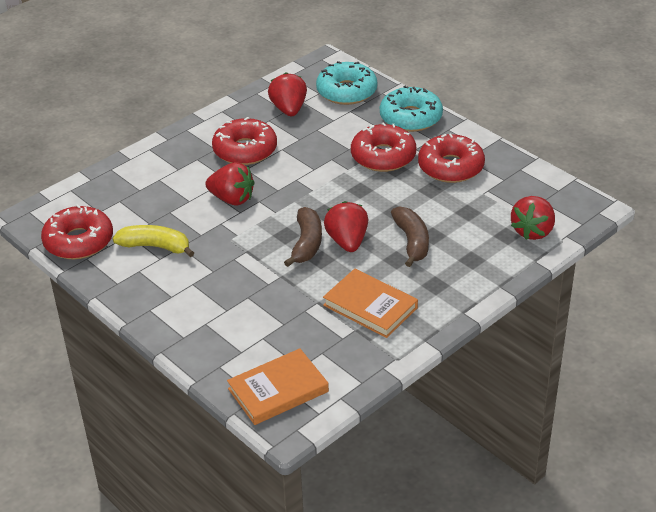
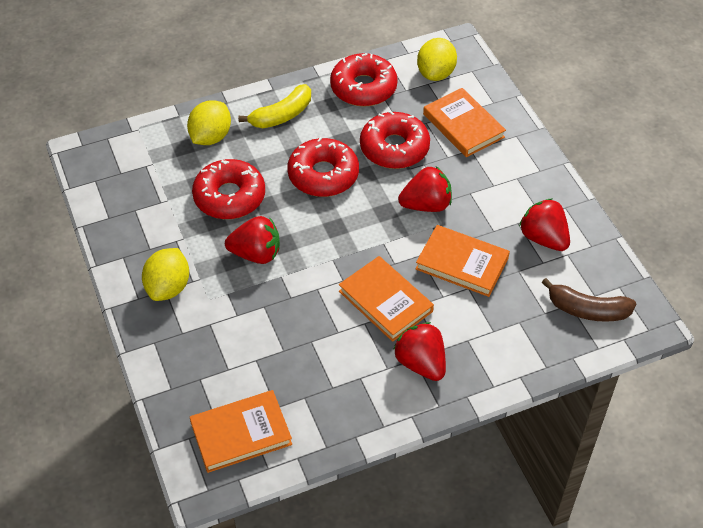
brown banana: 2 -> 1
orange book: 2 -> 4
turquoise donut: 2 -> 0
yellow lemon: 0 -> 3

